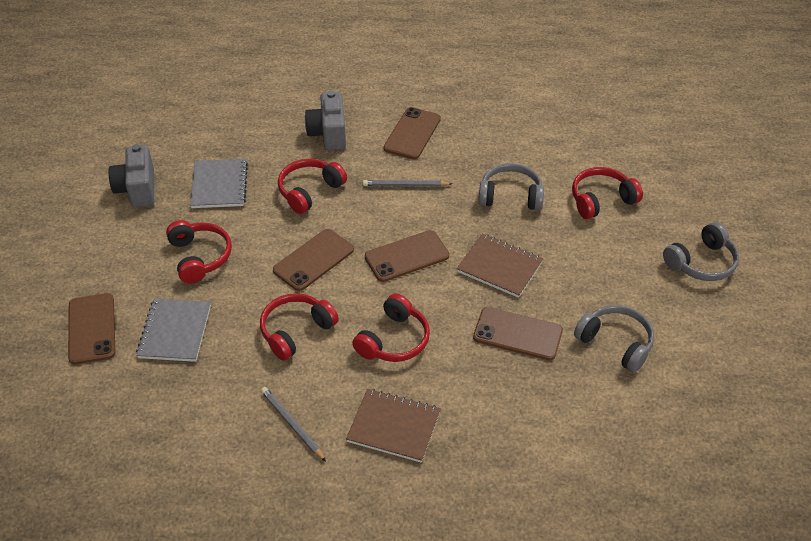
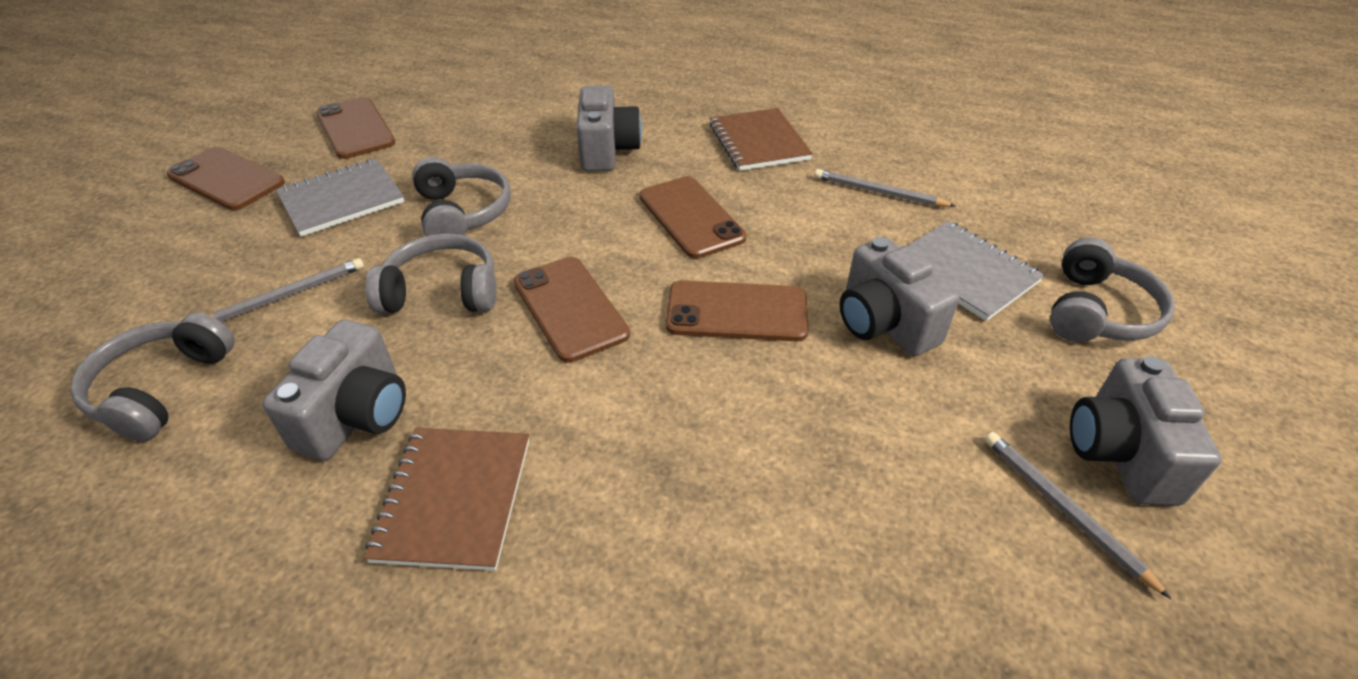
grey camera: 2 -> 4
grey headphones: 3 -> 4
grey pencil: 2 -> 3
red headphones: 5 -> 0

